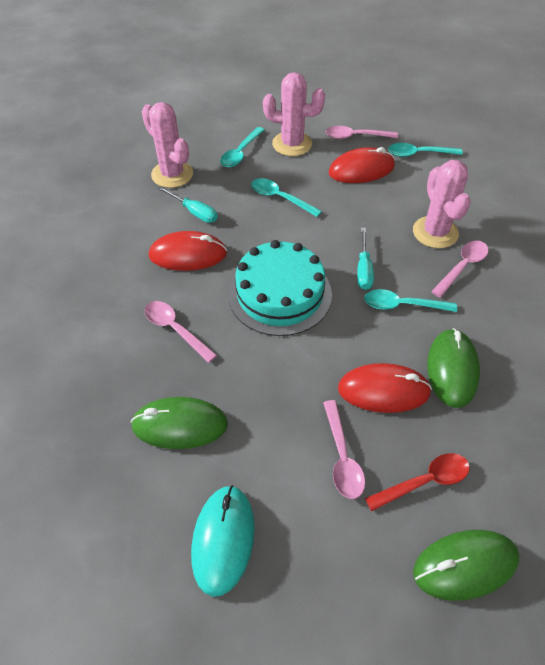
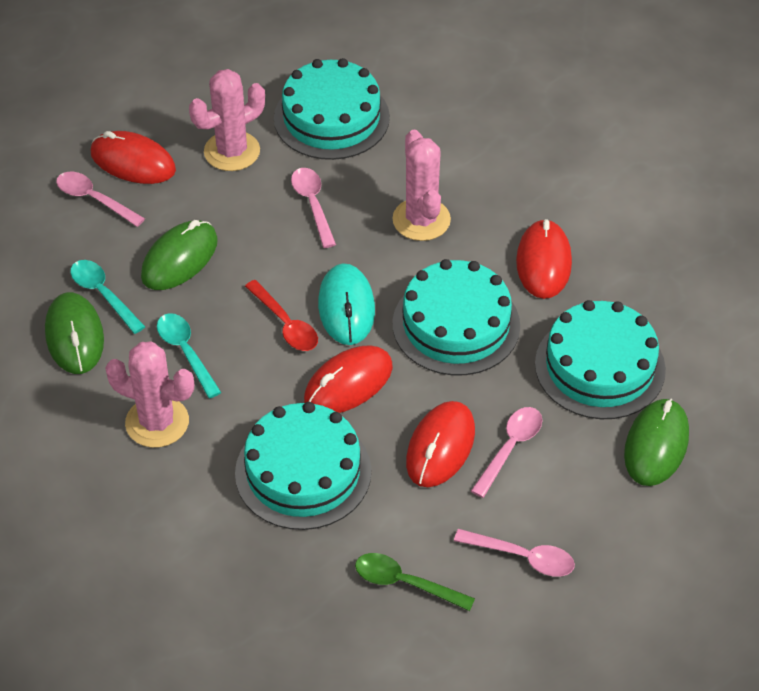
green spoon: 0 -> 1
red mouse: 3 -> 4
turquoise cake: 1 -> 4
turquoise screwdriver: 2 -> 0
turquoise spoon: 4 -> 2

